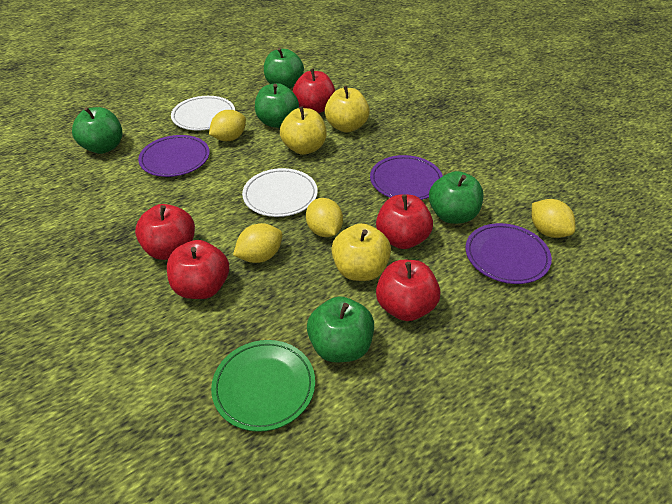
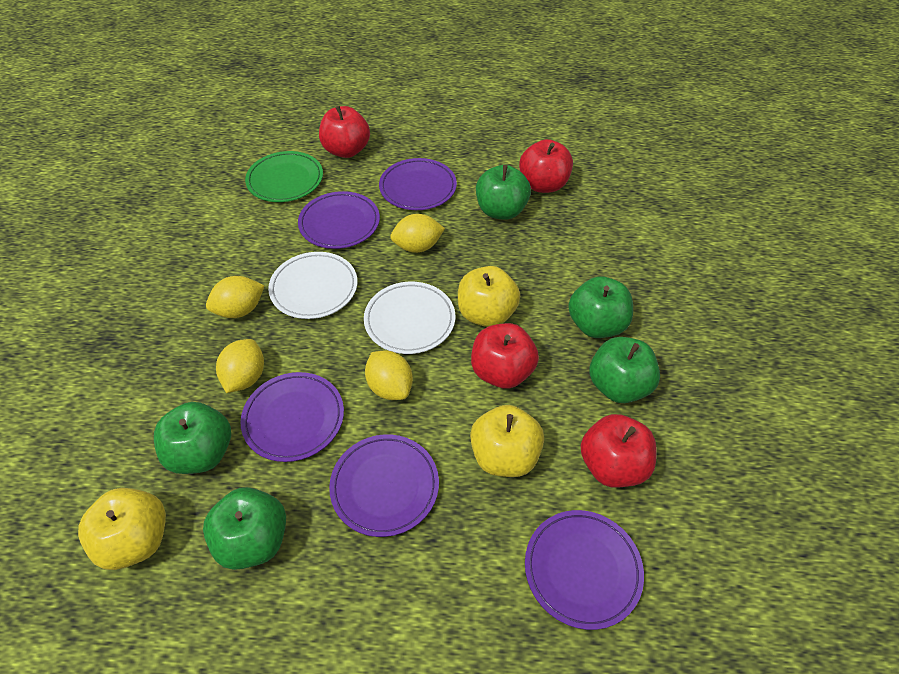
purple plate: 3 -> 5
red apple: 5 -> 4

